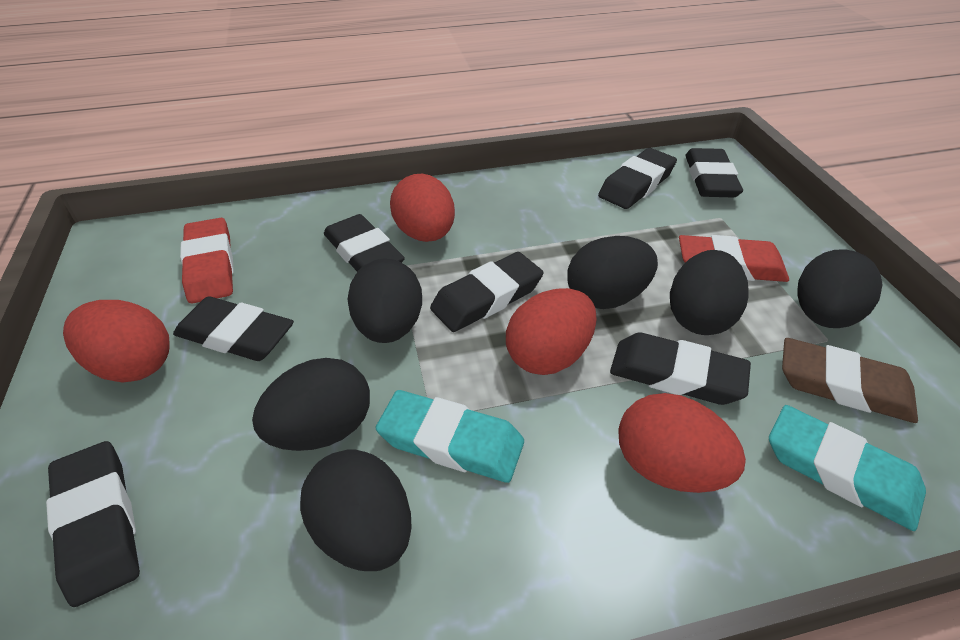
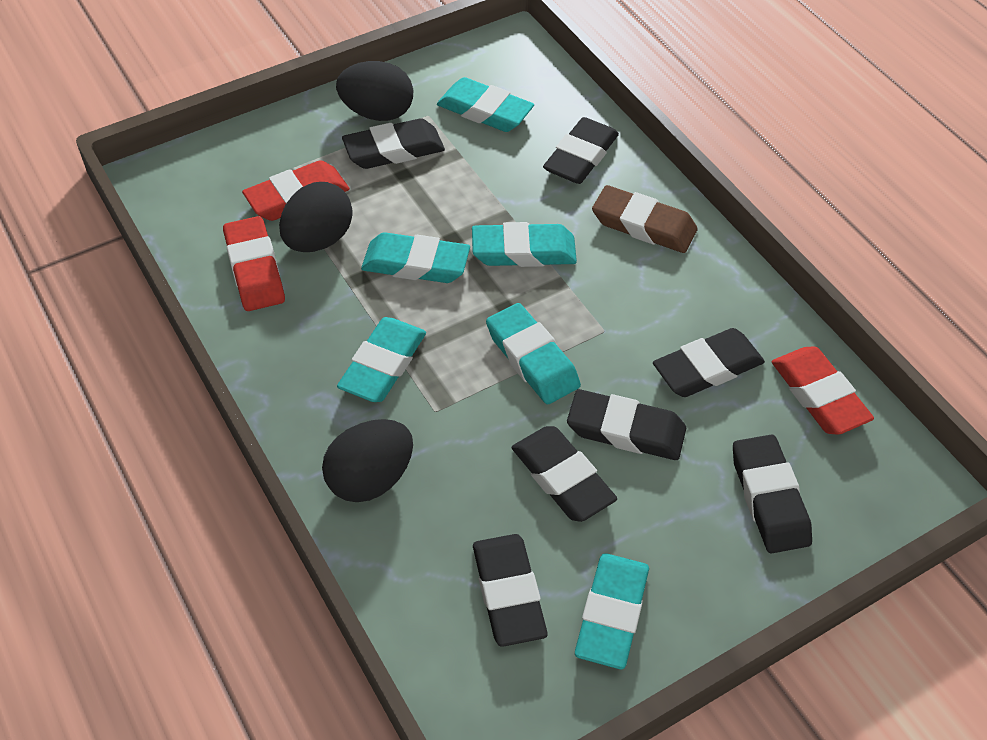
black egg: 6 -> 3
red egg: 4 -> 0
red eraser: 2 -> 3
turquoise eraser: 2 -> 6

